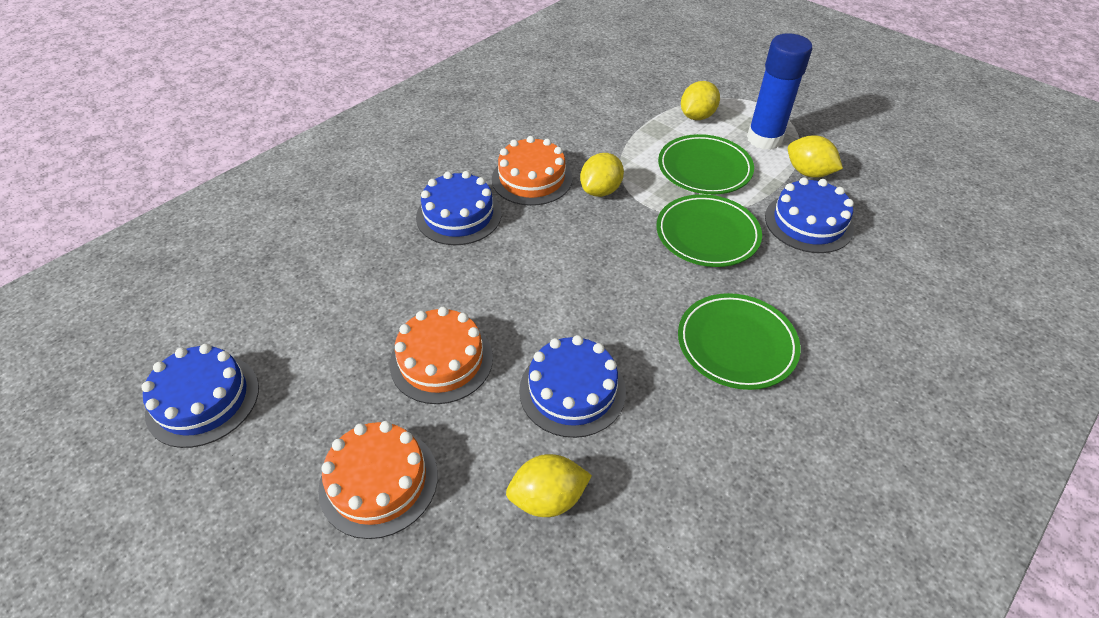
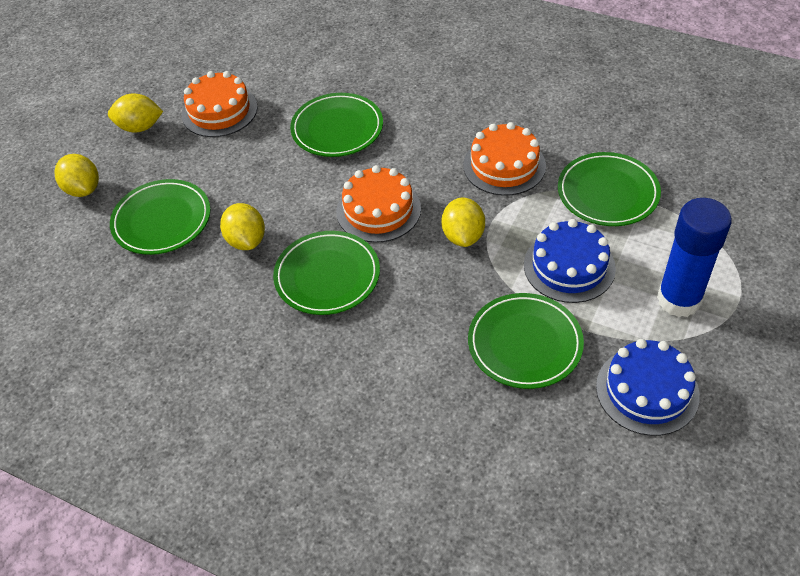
blue cake: 4 -> 2
green plate: 3 -> 5

